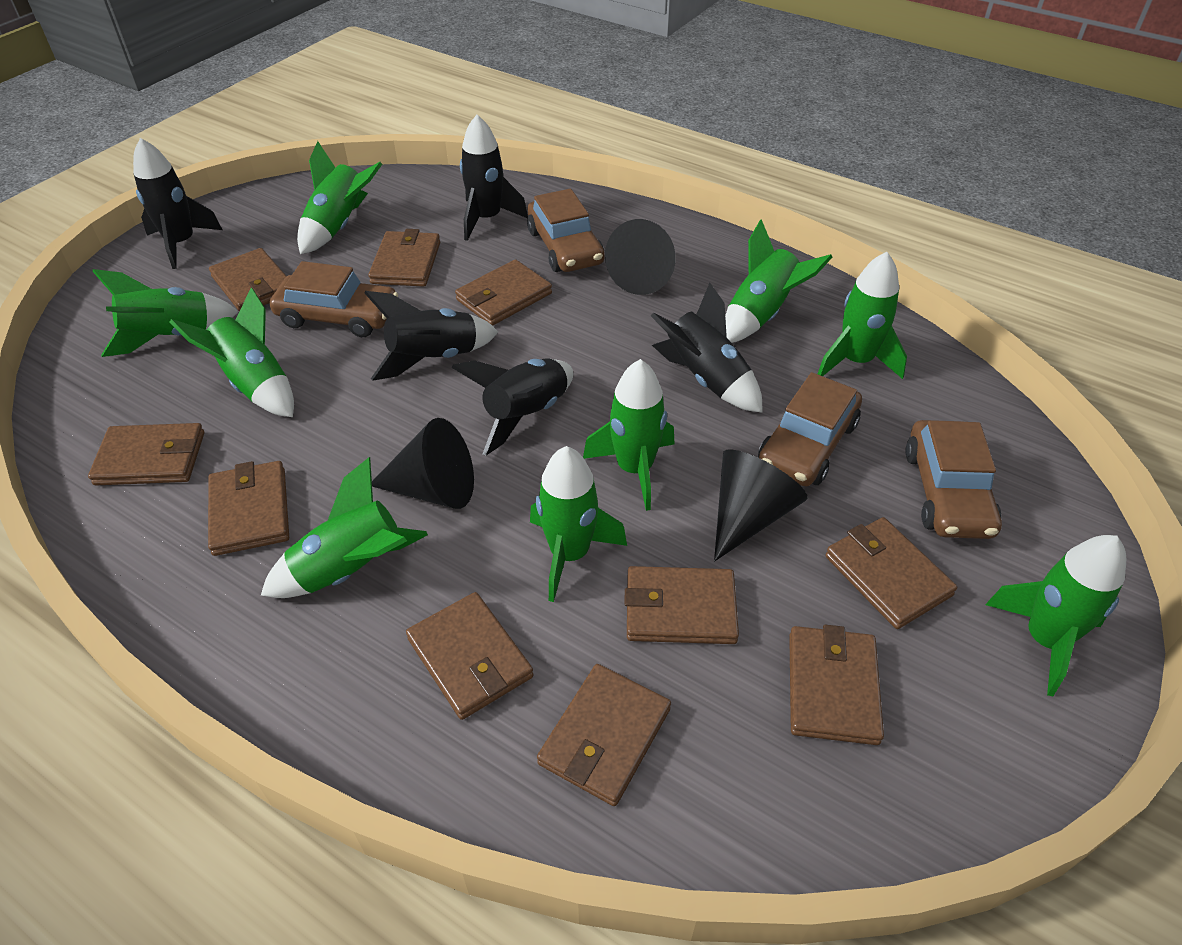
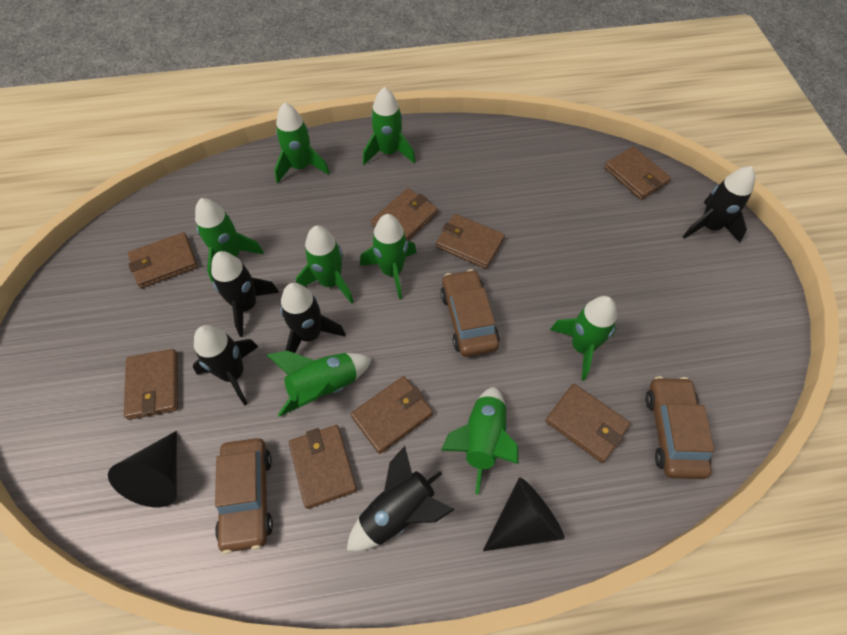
black cone: 3 -> 2
brown car: 4 -> 3
brown wallet: 10 -> 8
green rocket: 9 -> 8

